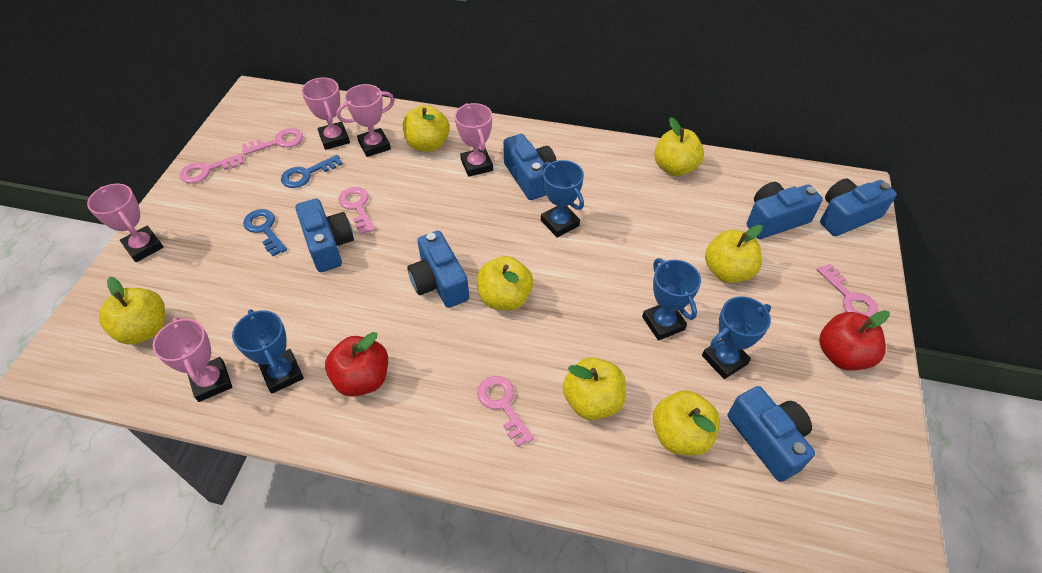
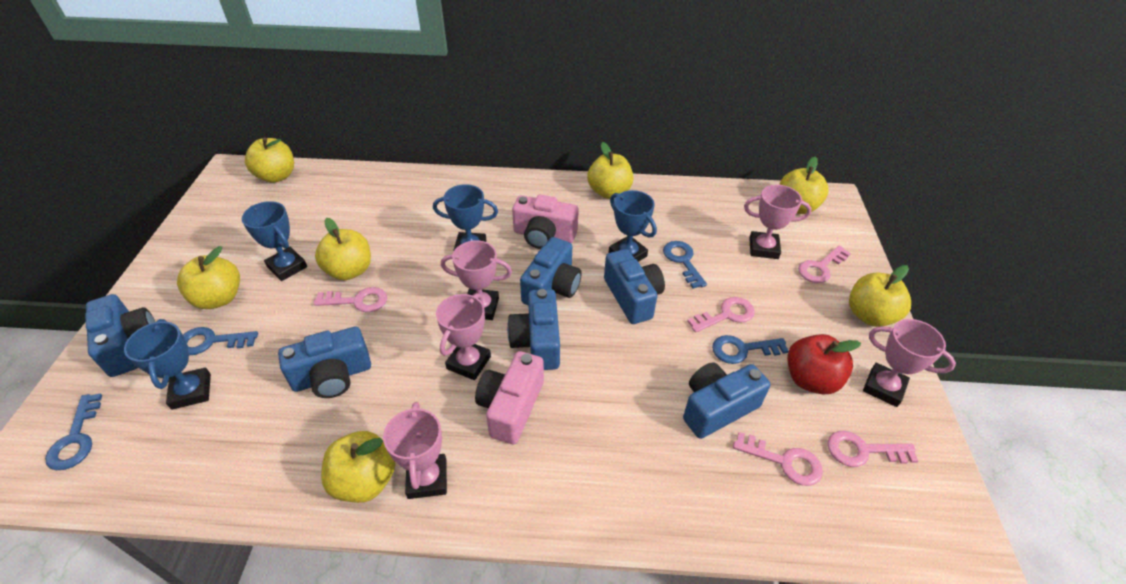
blue key: 2 -> 4
pink camera: 0 -> 2
red apple: 2 -> 1

